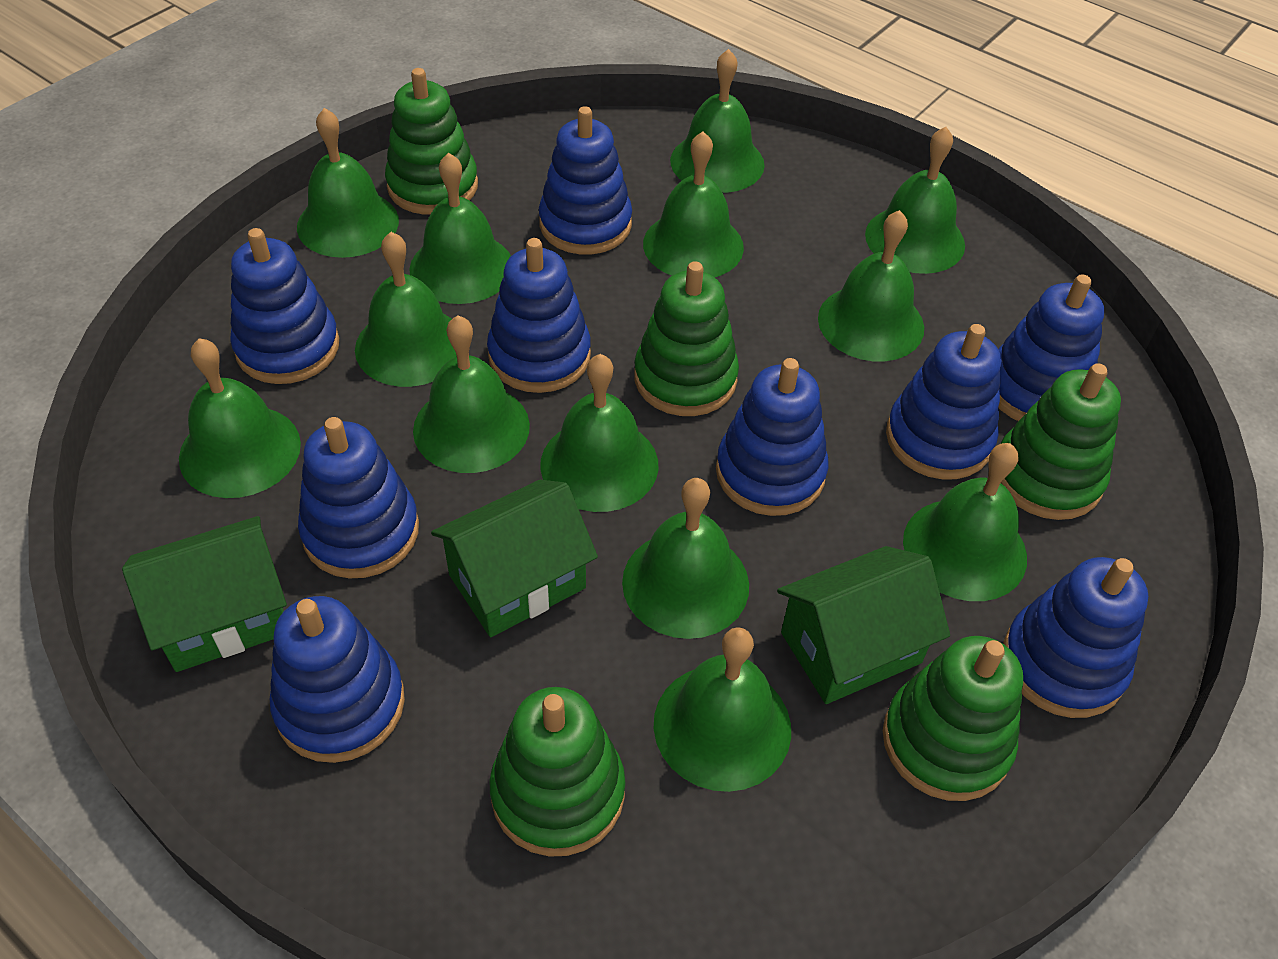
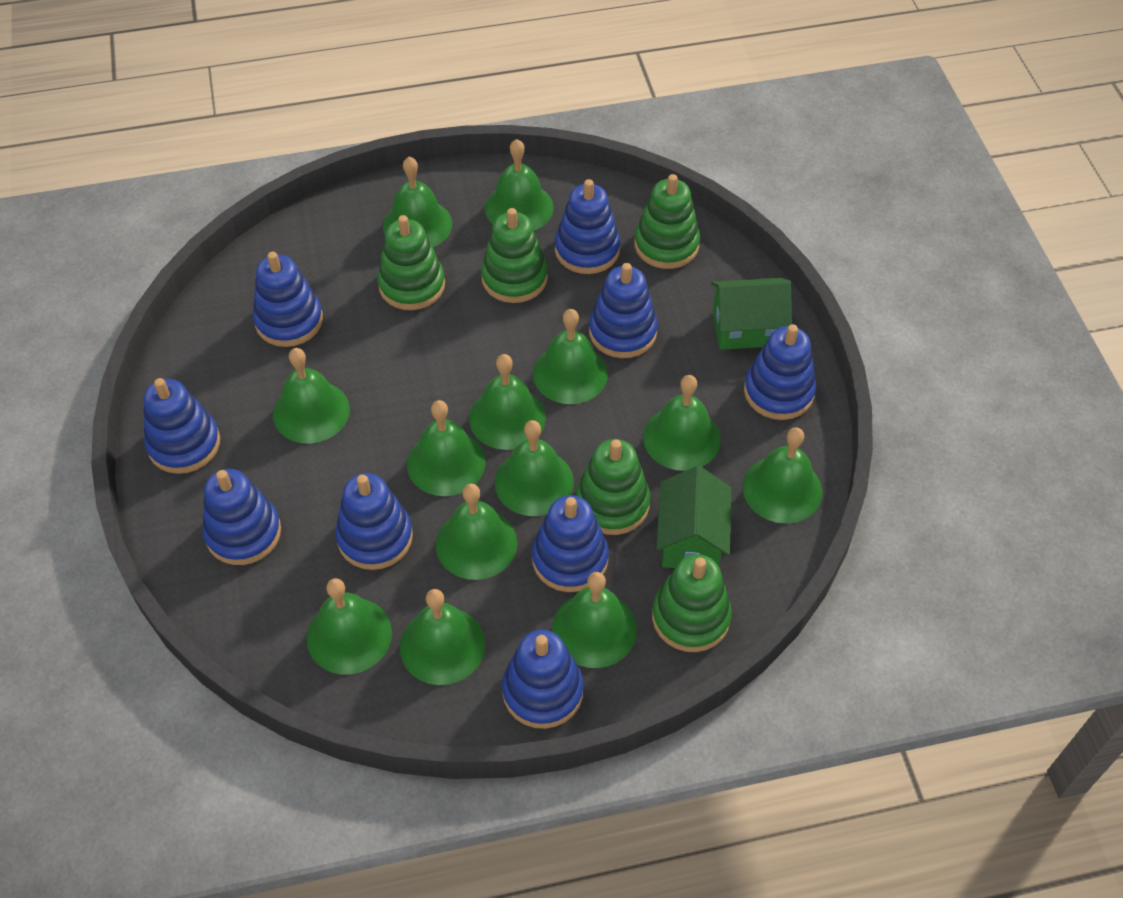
green house: 3 -> 2

